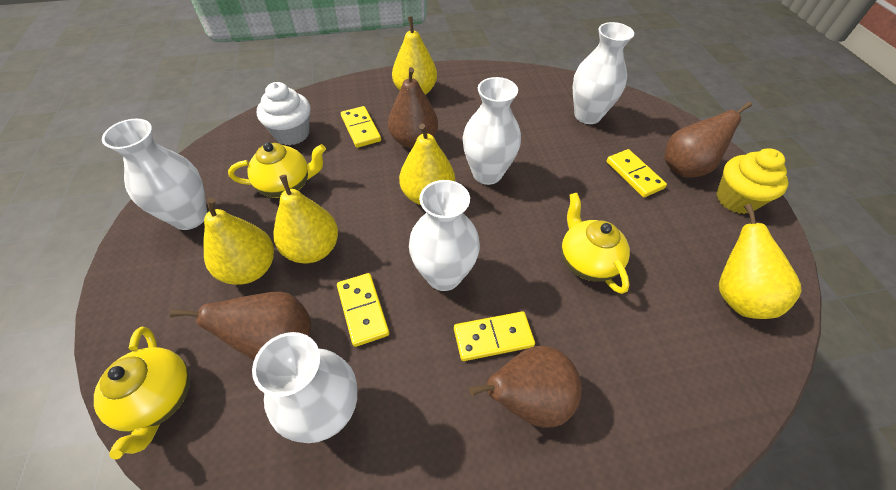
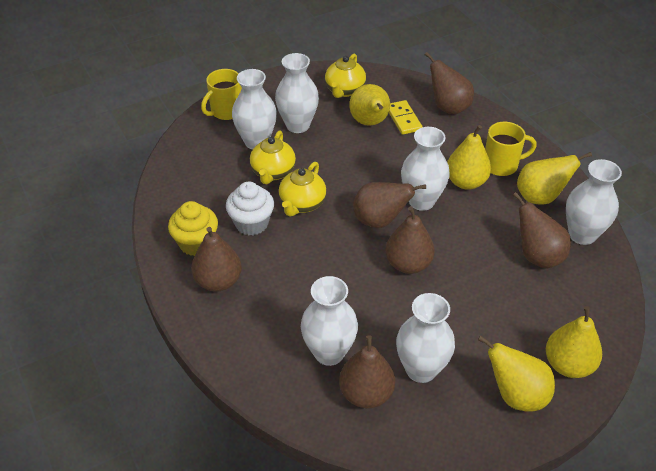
brown pear: 4 -> 6
white vase: 5 -> 6
yellow domino: 4 -> 1
yellow mug: 0 -> 2

